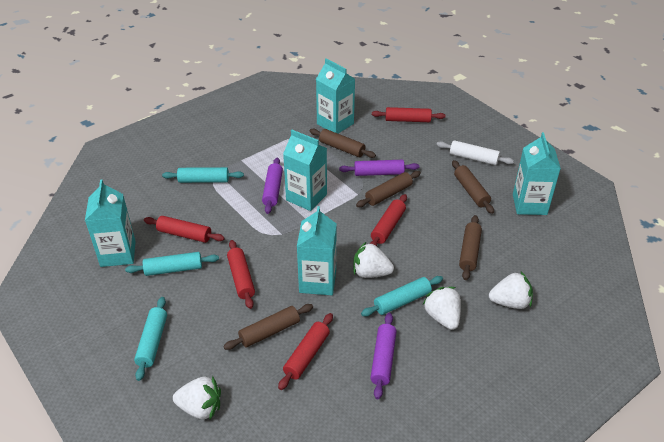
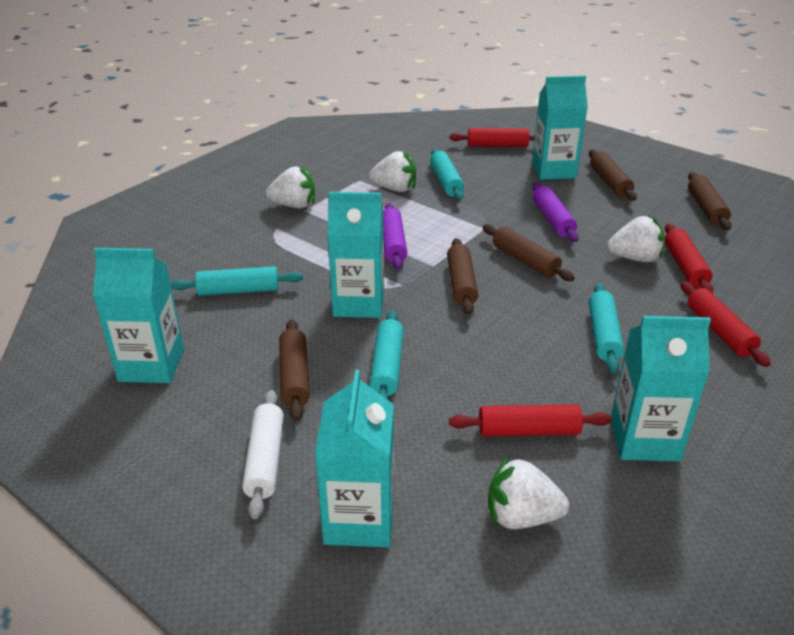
purple rolling pin: 3 -> 2
red rolling pin: 5 -> 4

